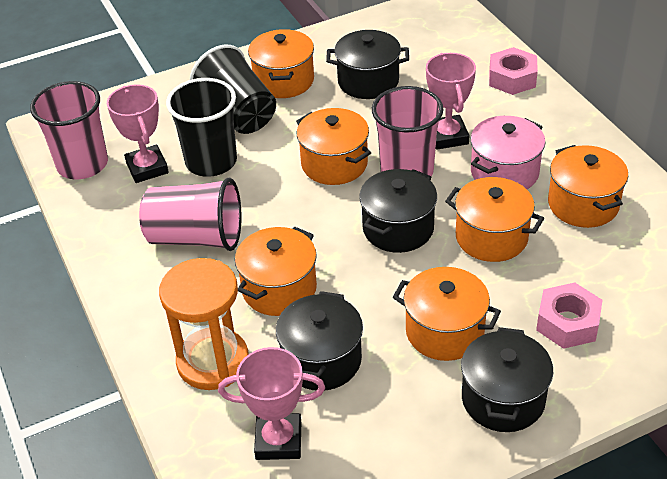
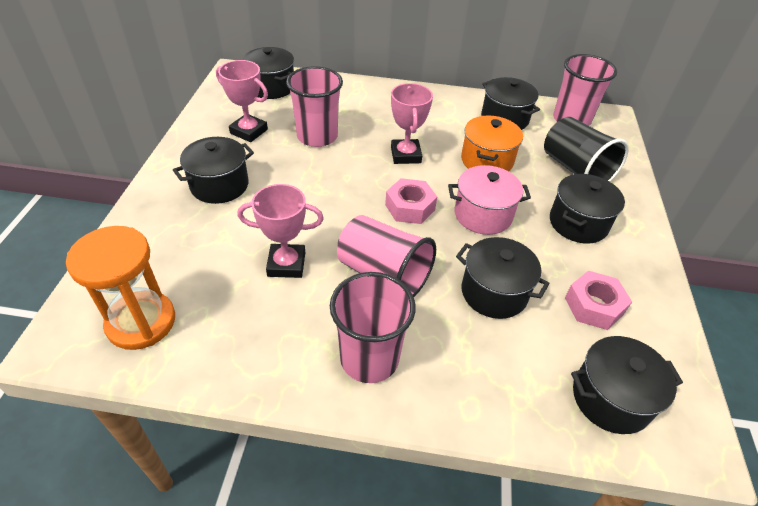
black cup: 2 -> 1
black pot: 4 -> 6
orange pot: 6 -> 1
pink cup: 3 -> 4

